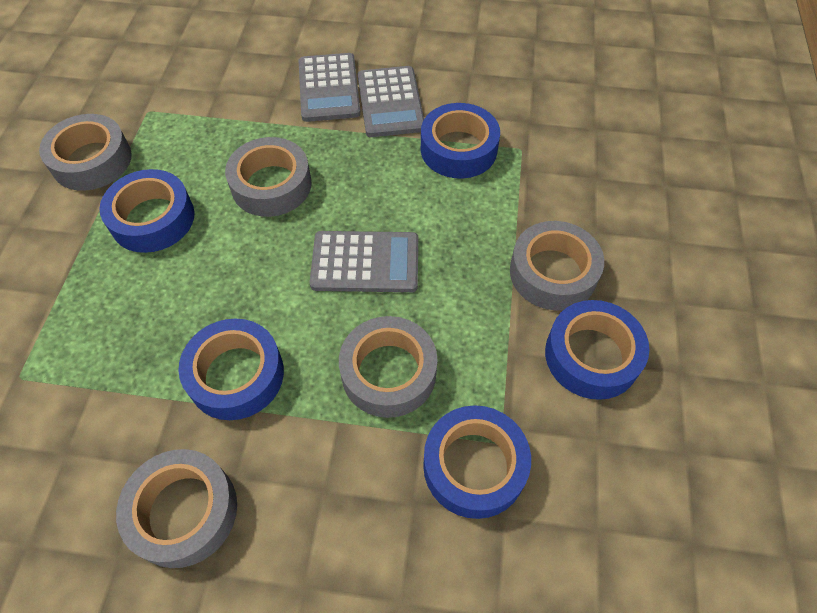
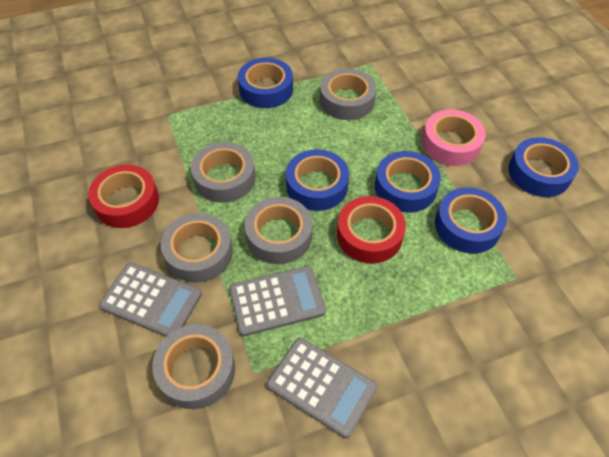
pink tape: 0 -> 1
red tape: 0 -> 2

